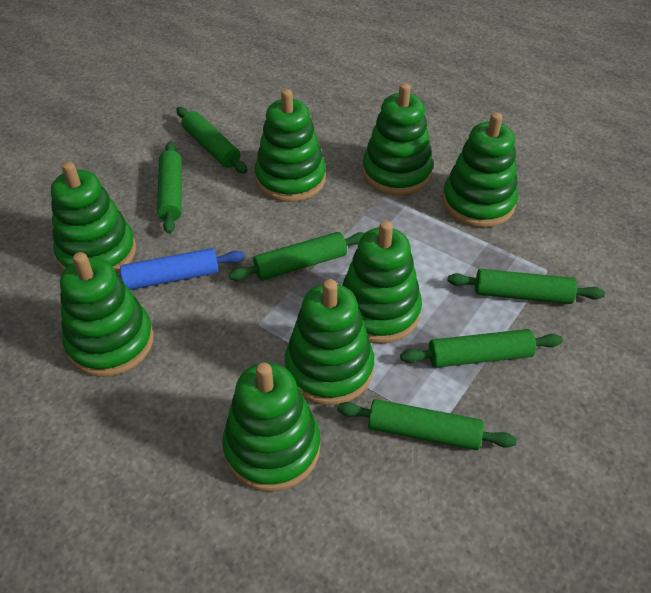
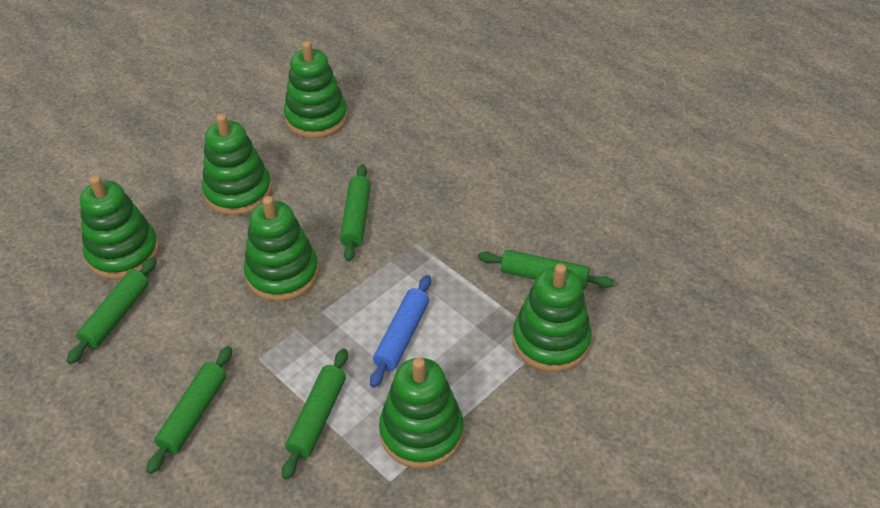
green rolling pin: 6 -> 5
green stacking toy: 8 -> 6

